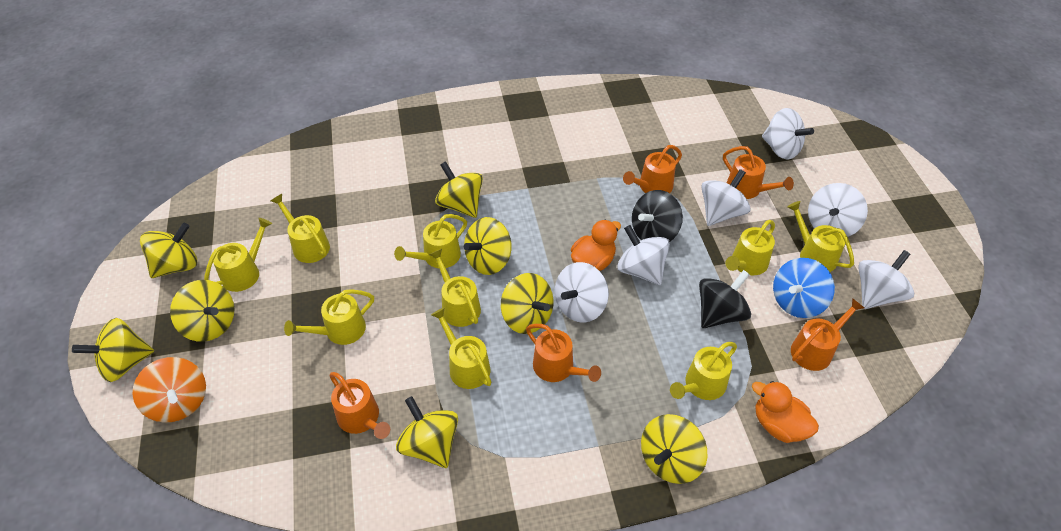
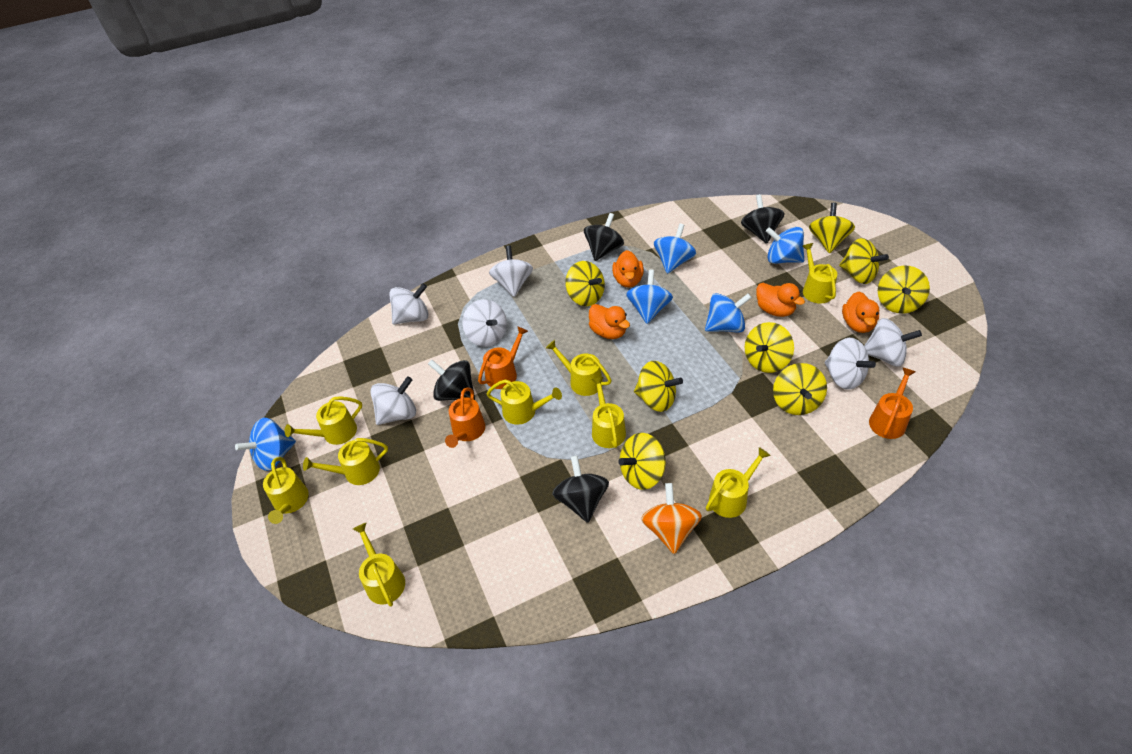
black spinning top: 2 -> 4
blue spinning top: 1 -> 5
orange duck: 2 -> 4
orange watering can: 5 -> 3

